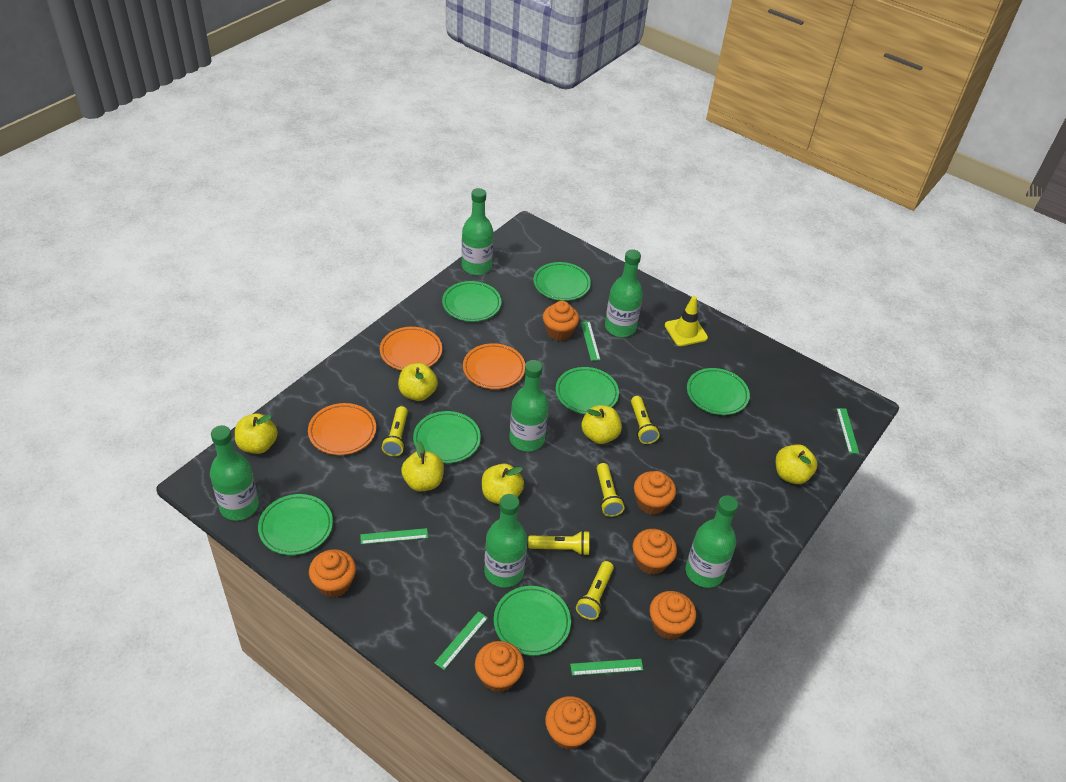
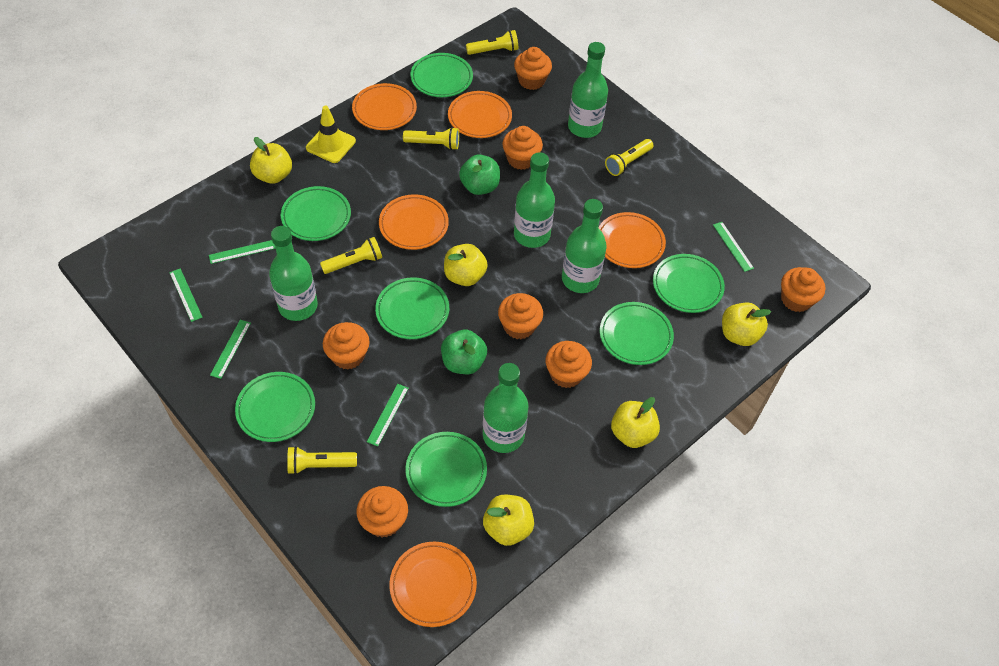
green apple: 0 -> 2
green bottle: 6 -> 5
orange plate: 3 -> 5
yellow apple: 6 -> 5

